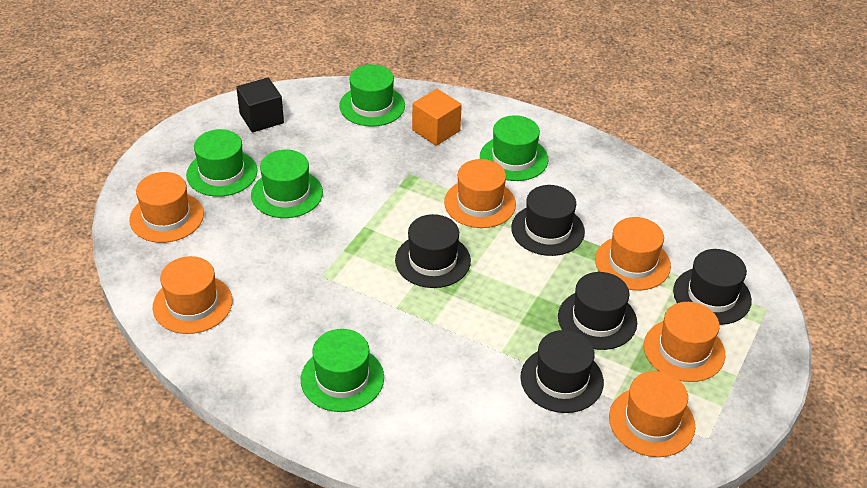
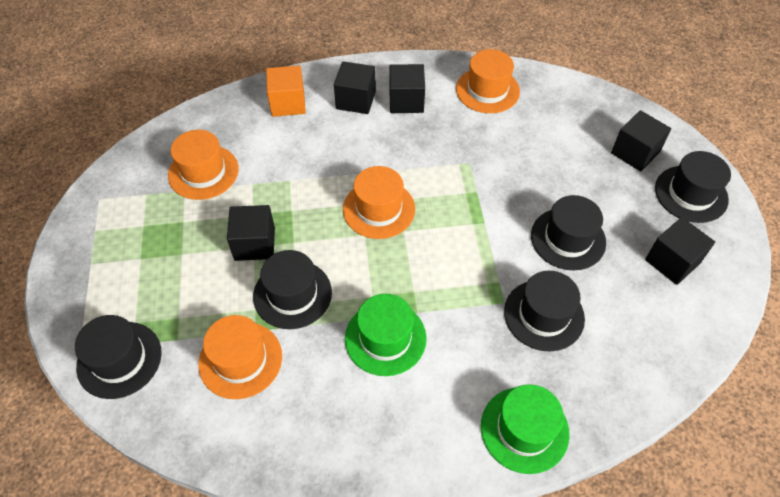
black cube: 1 -> 5
green hat: 5 -> 2
orange hat: 6 -> 4

